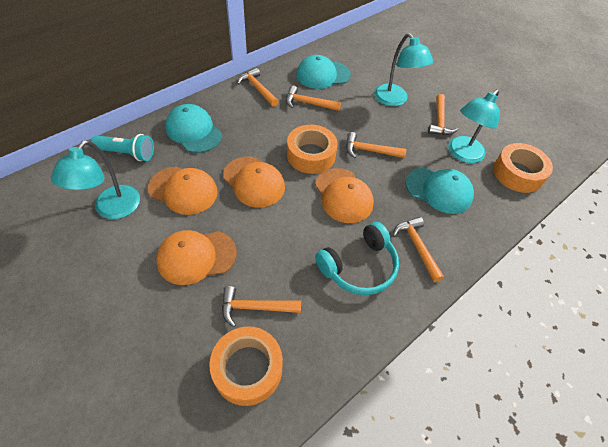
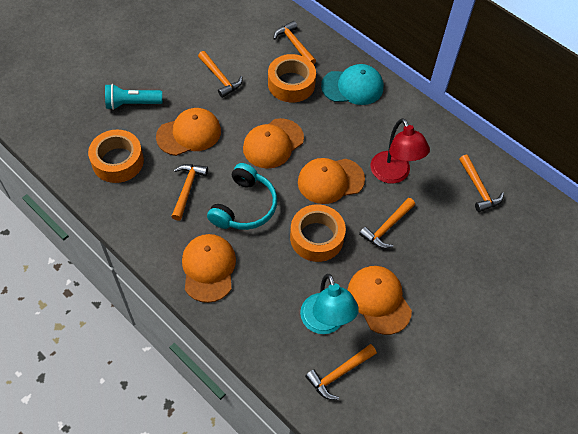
orange cap: 4 -> 5
red lamp: 0 -> 1
turquoise cap: 3 -> 1
turquoise lamp: 3 -> 1

